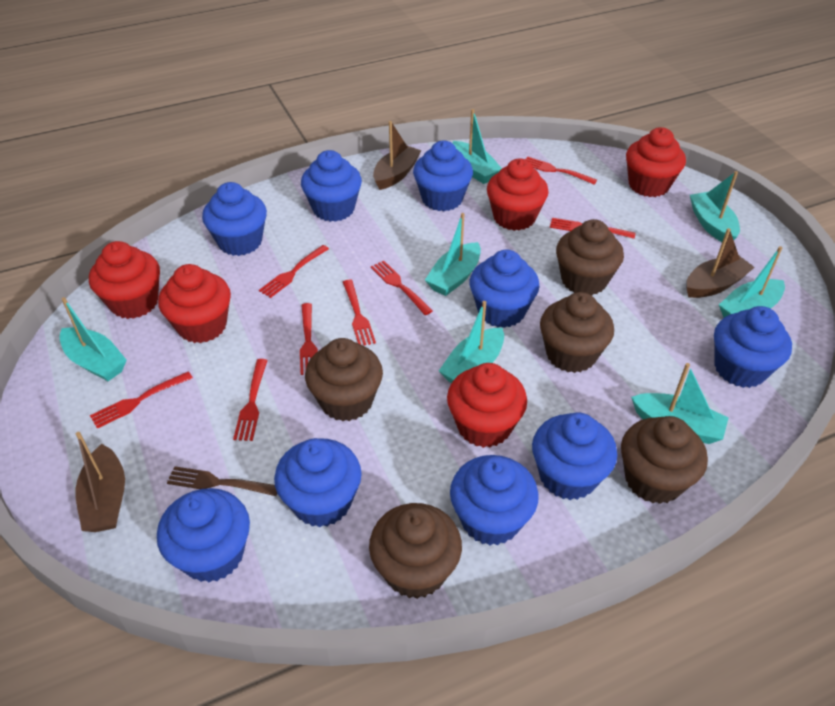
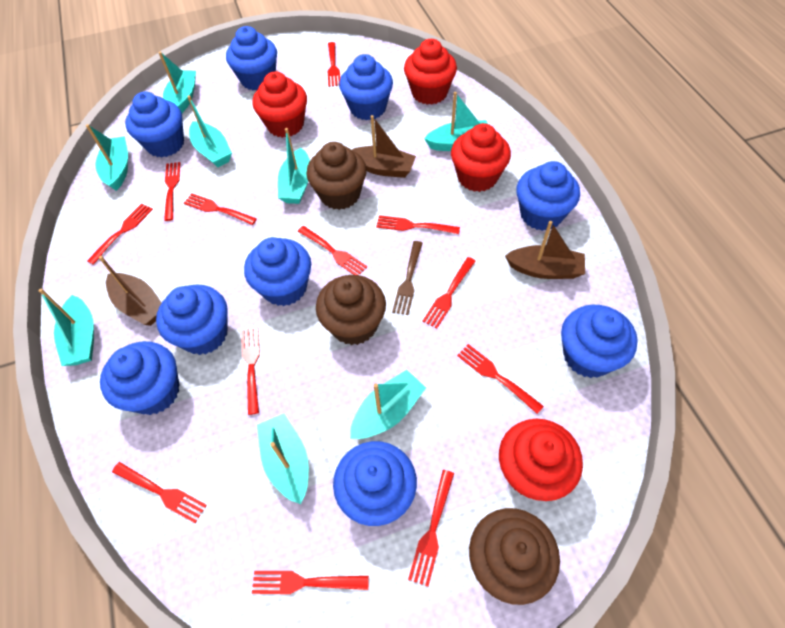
brown cupcake: 5 -> 3
red cupcake: 5 -> 4
red fork: 8 -> 12
turquoise boat: 7 -> 8

